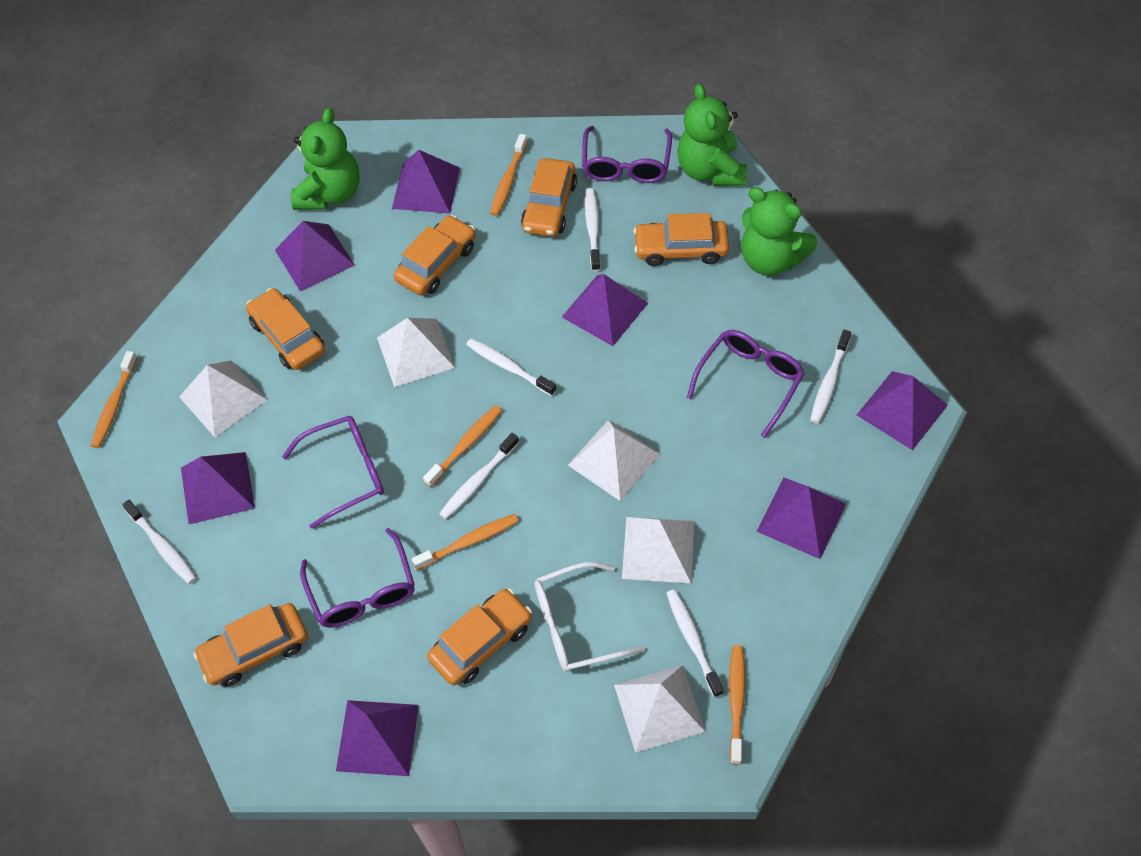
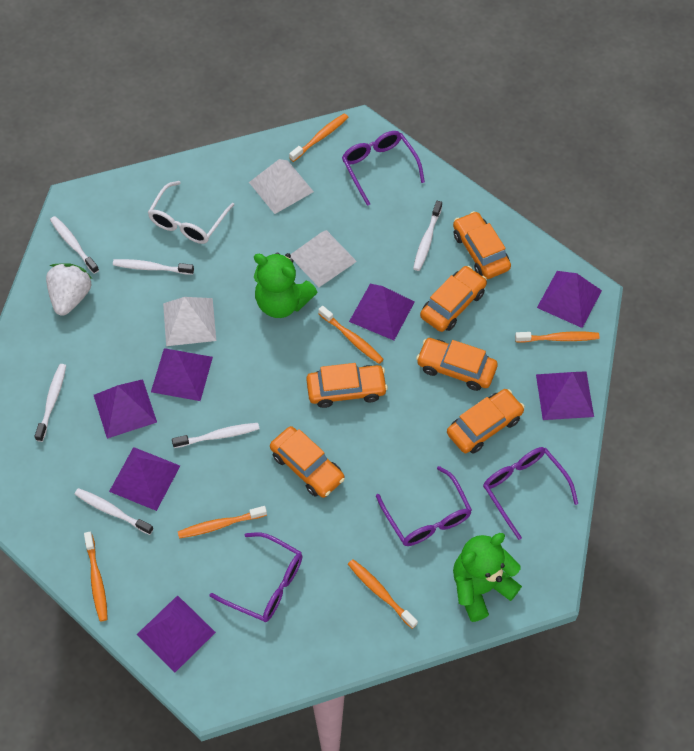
green teddy bear: 3 -> 2
orange toothbrush: 5 -> 6
white pyramid: 5 -> 3
white strawberry: 0 -> 1

